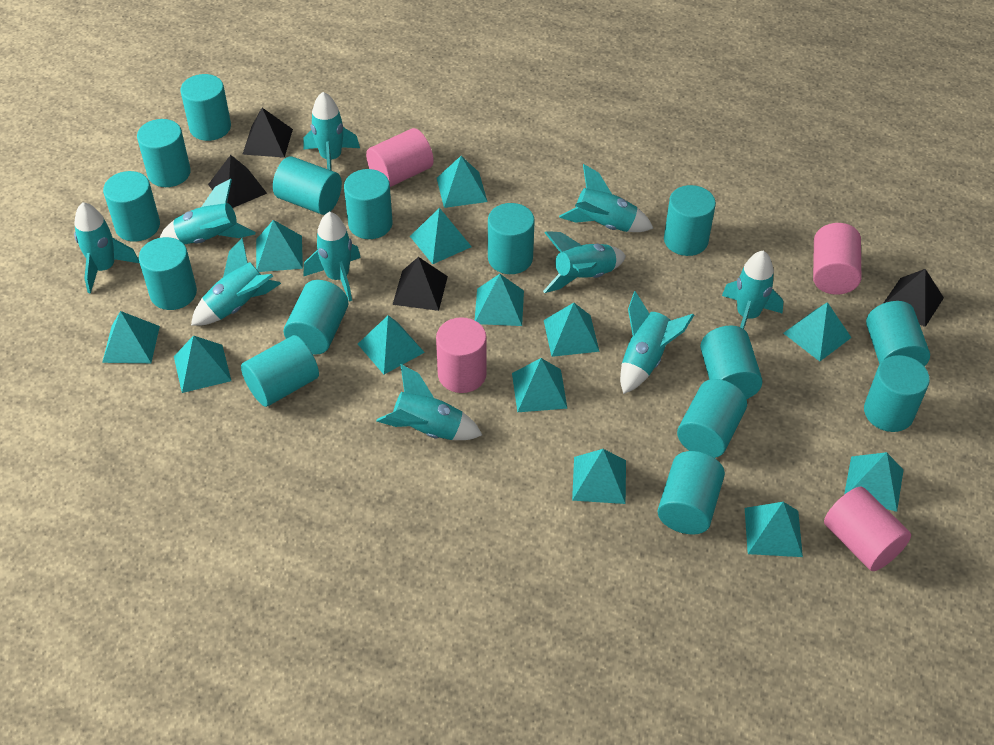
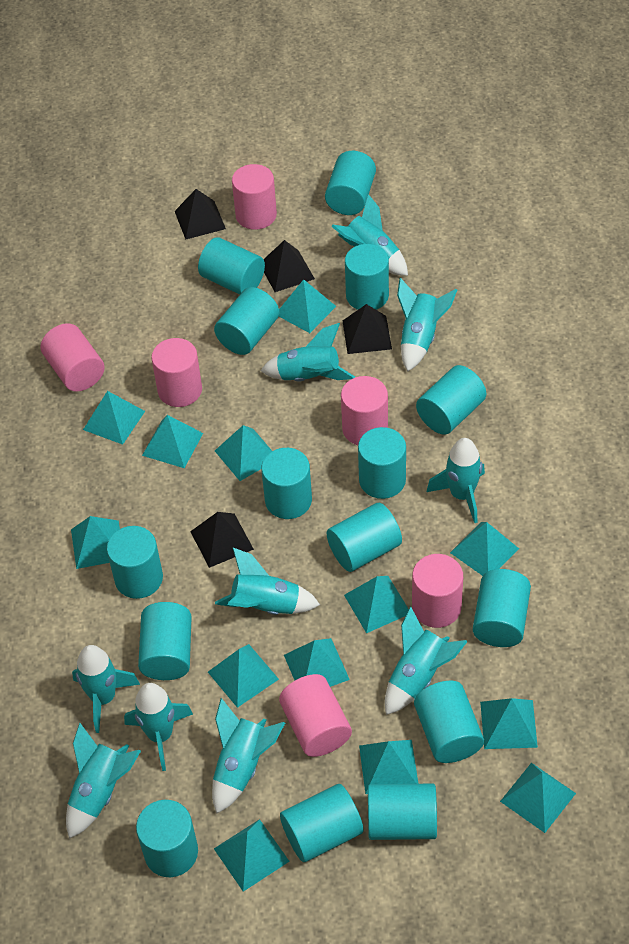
pink cylinder: 4 -> 6

